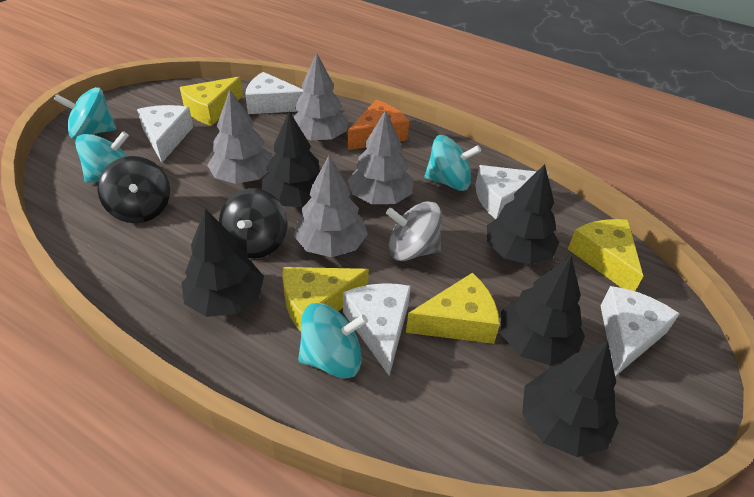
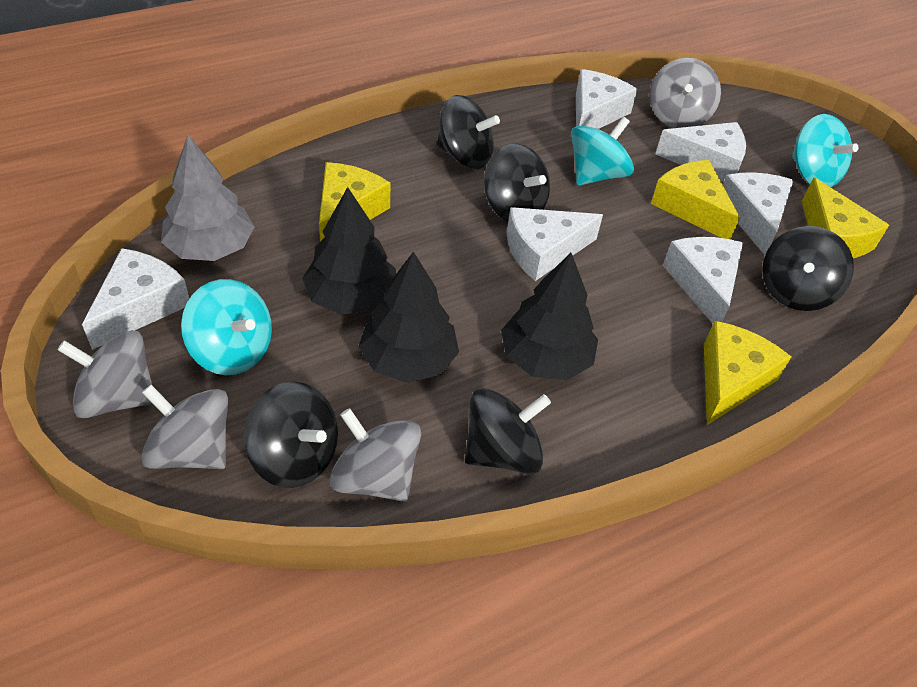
black spinning top: 2 -> 5
black tree: 5 -> 3
grey spinning top: 1 -> 4
grey tree: 4 -> 1
orange cheese: 1 -> 0
turquoise spinning top: 4 -> 3
white cheese: 5 -> 6

